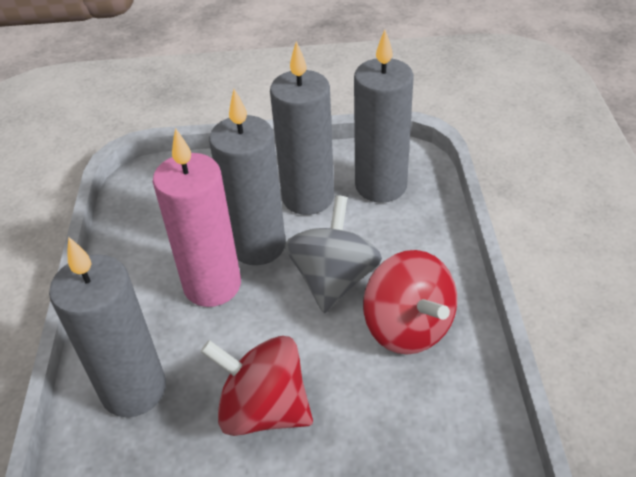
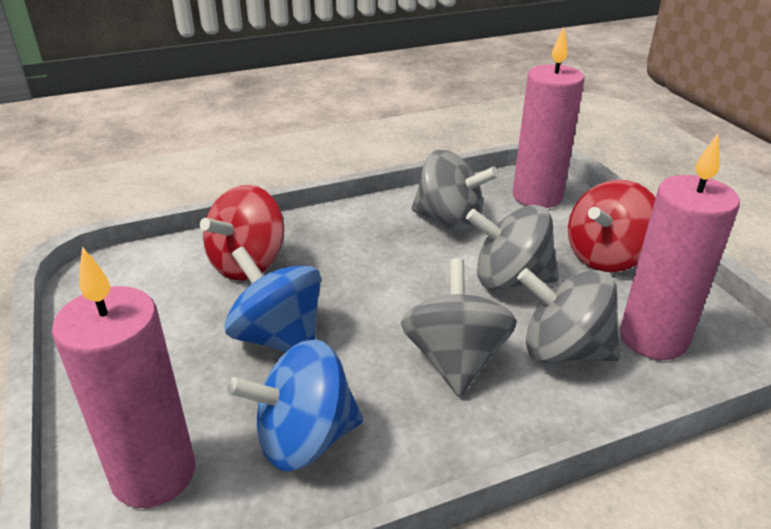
blue spinning top: 0 -> 2
grey candle: 4 -> 0
grey spinning top: 1 -> 4
pink candle: 1 -> 3

